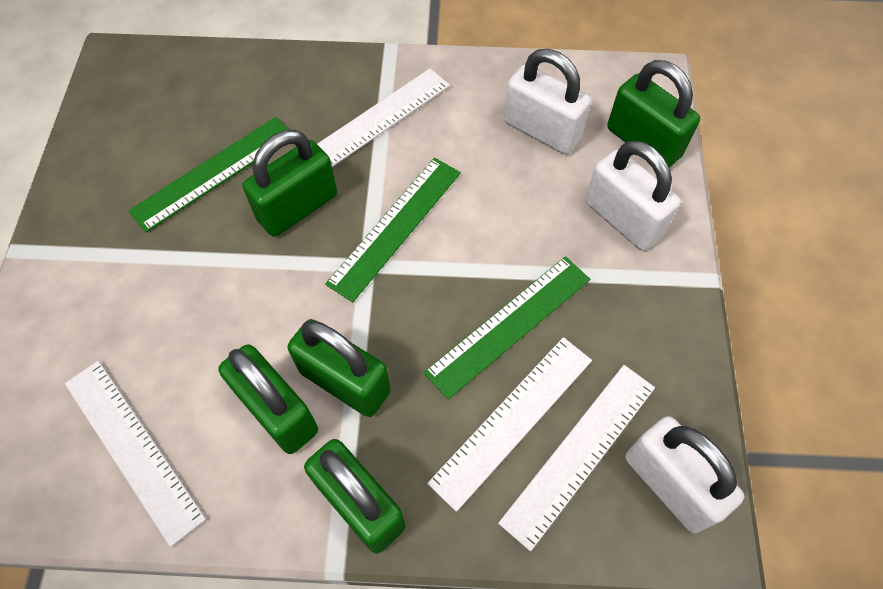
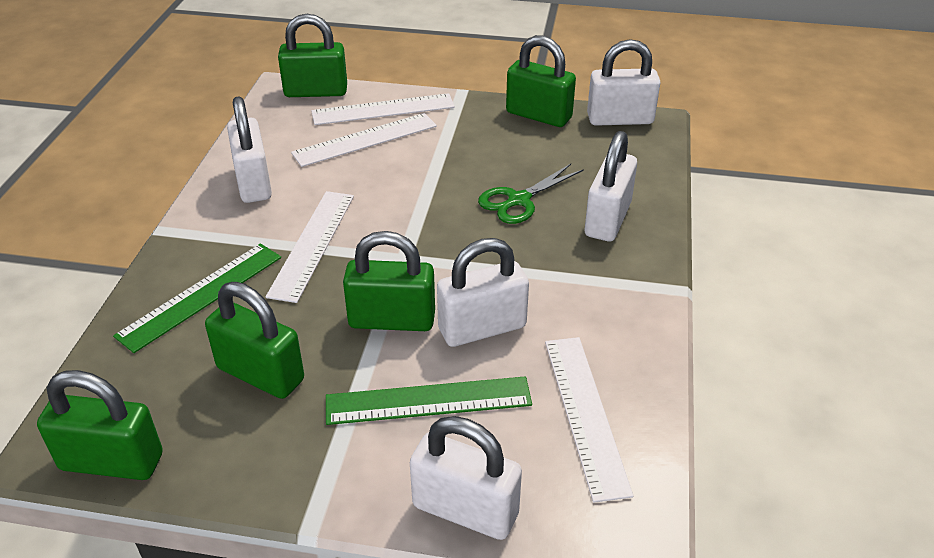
green ruler: 3 -> 2
green scissors: 0 -> 1
white padlock: 3 -> 5

